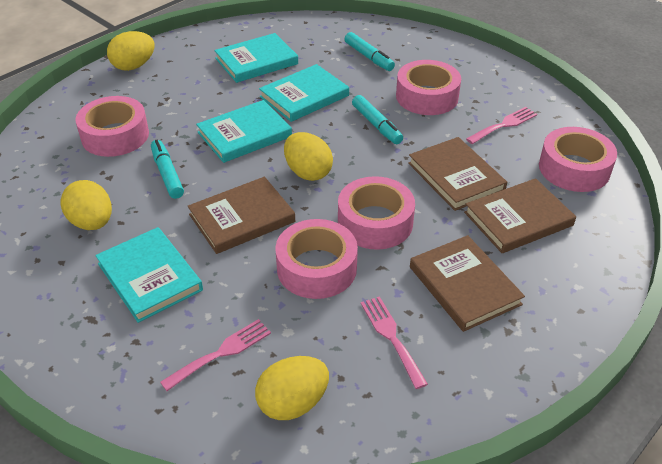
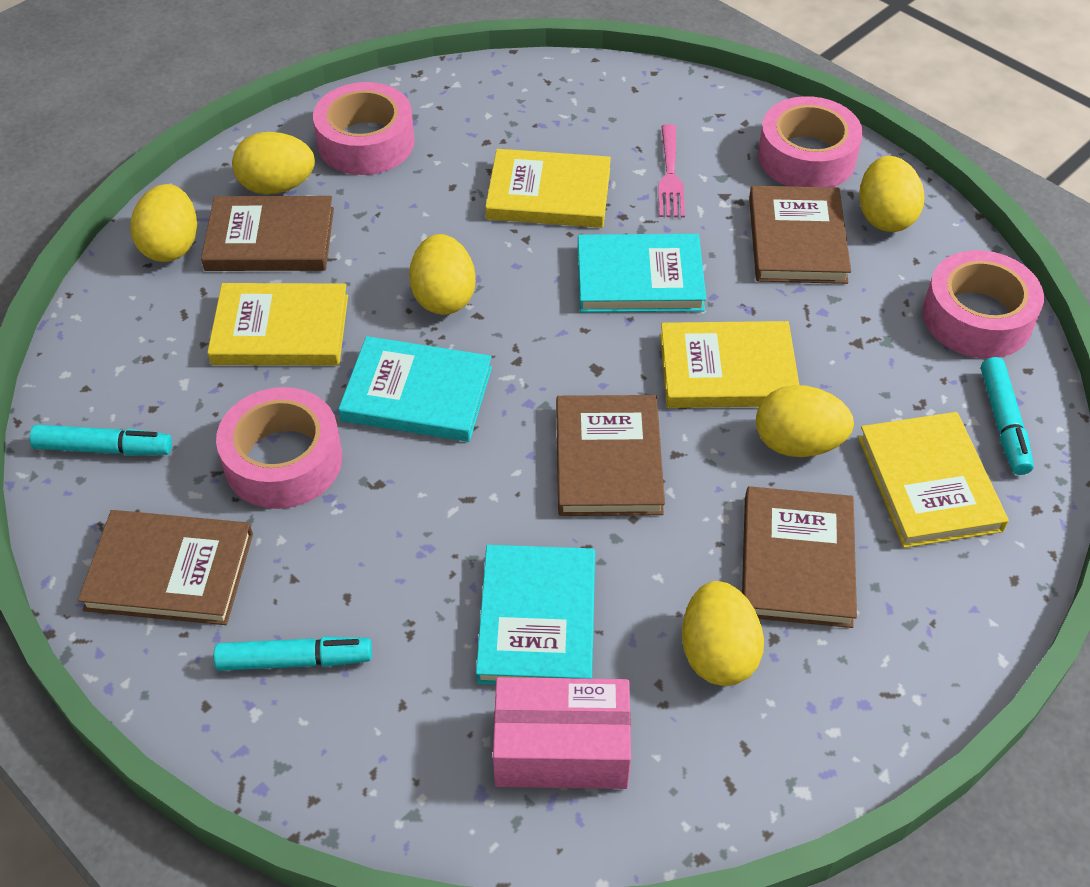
brown book: 4 -> 5
pink box: 0 -> 1
pink fork: 3 -> 1
pink tape: 5 -> 4
turquoise book: 4 -> 3
yellow book: 0 -> 4
yellow egg: 4 -> 6

